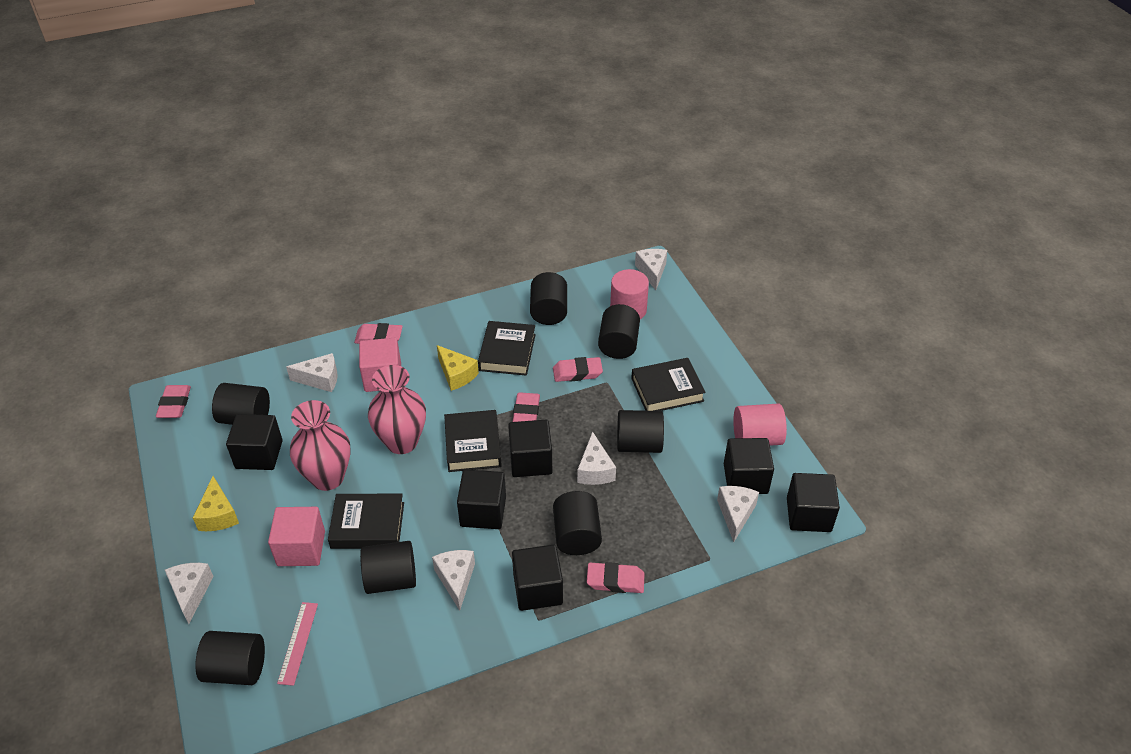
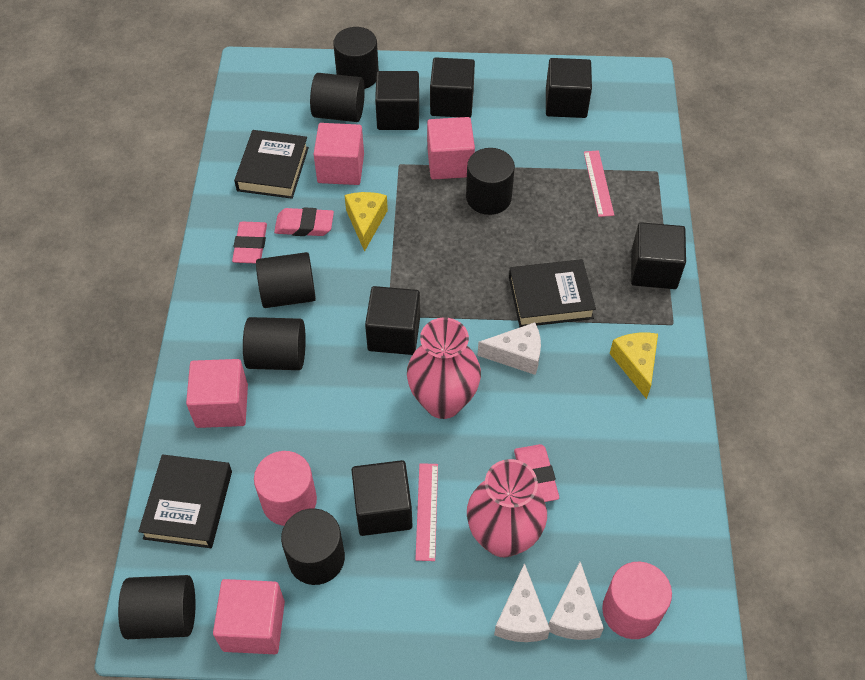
black book: 4 -> 3
pink cube: 2 -> 4
pink eraser: 5 -> 3
pink ruler: 1 -> 2
white cheese: 6 -> 3

